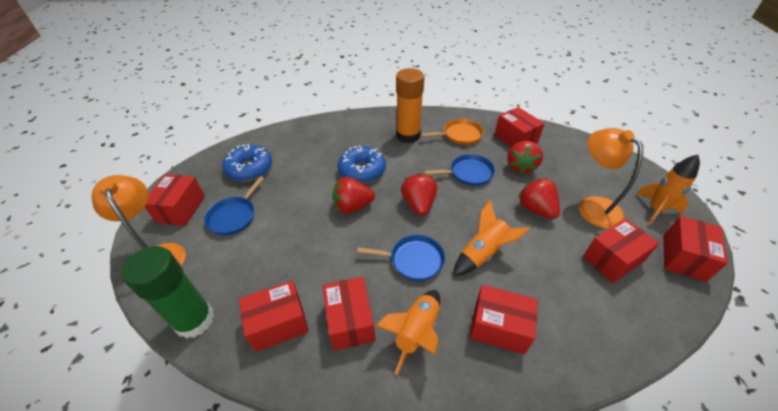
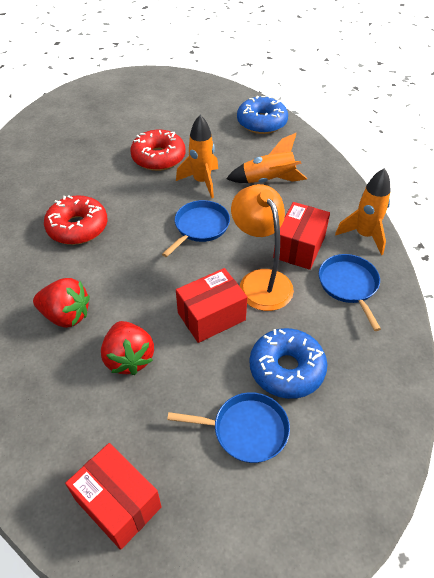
green glue stick: 1 -> 0
orange glue stick: 1 -> 0
orange lamp: 2 -> 1
orange pan: 1 -> 0
red box: 7 -> 3
red donut: 0 -> 2
red strawberry: 4 -> 2

